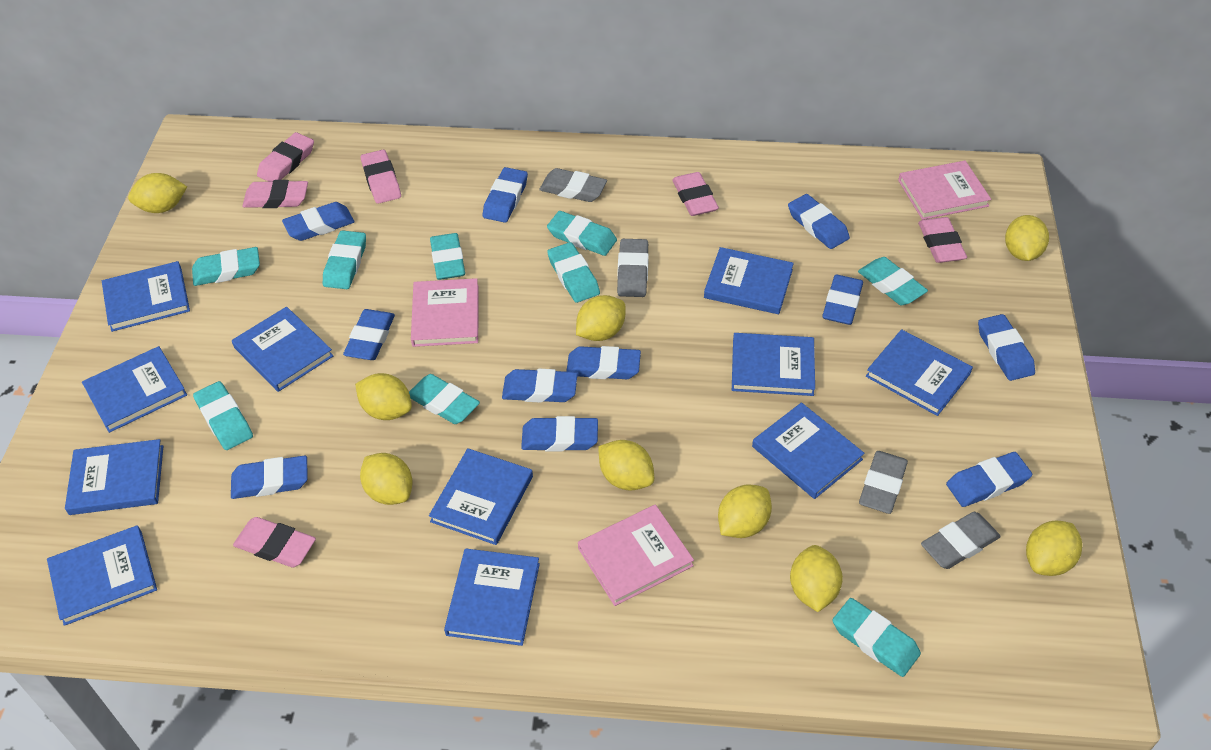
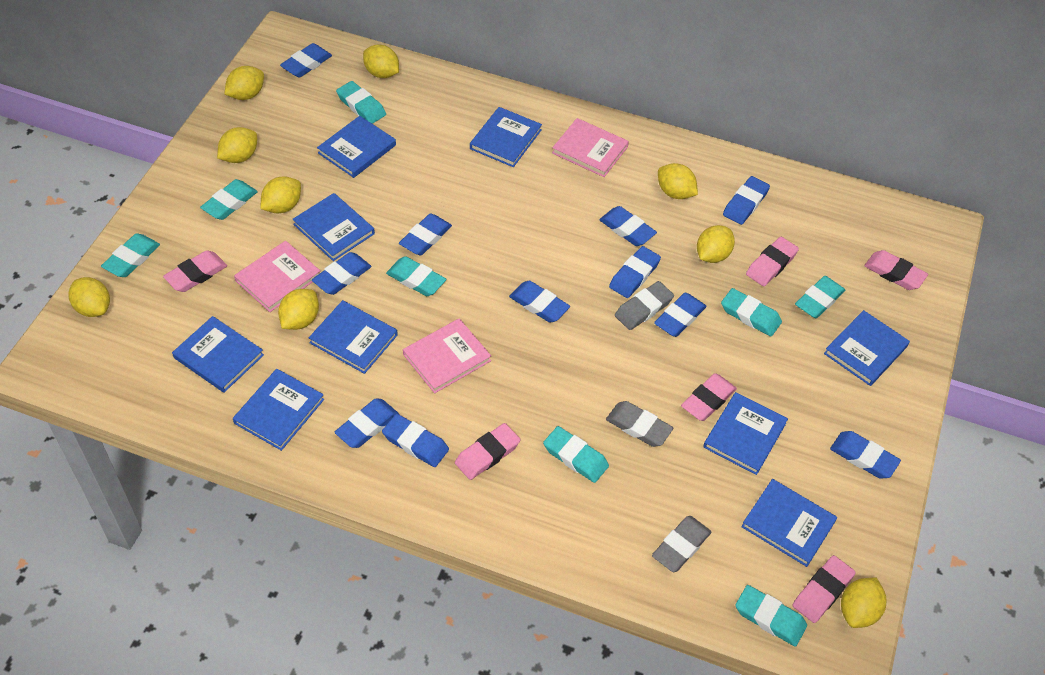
blue book: 11 -> 9
grey eraser: 4 -> 3
turquoise eraser: 9 -> 8

